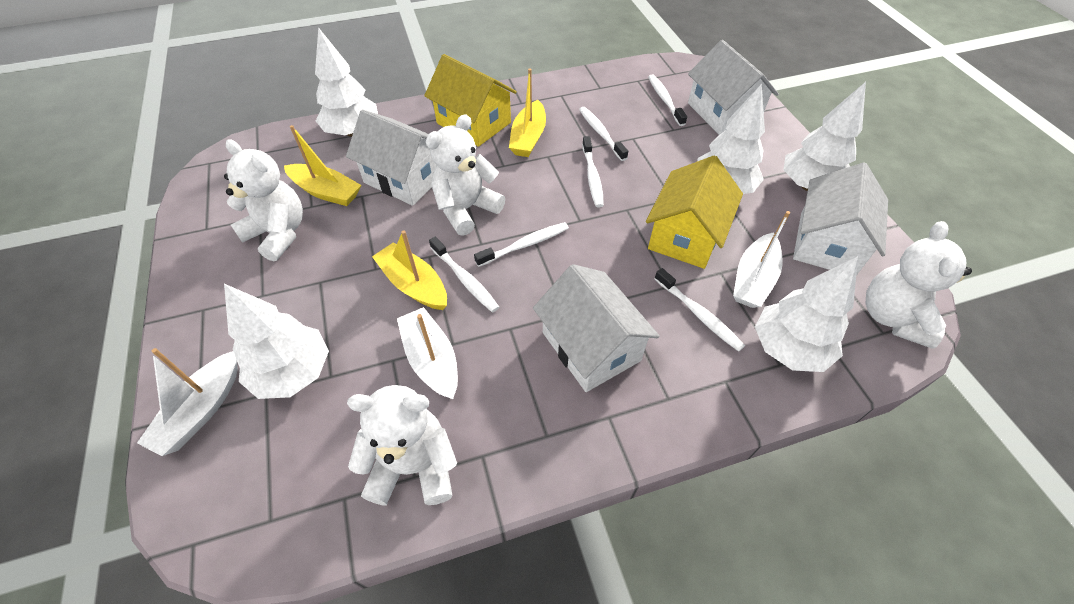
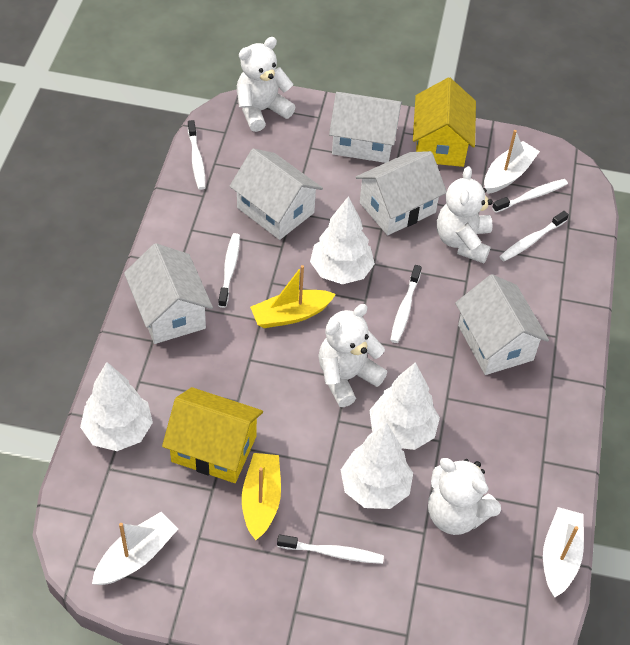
white house: 4 -> 5
white tree: 5 -> 4
yellow boat: 3 -> 2

